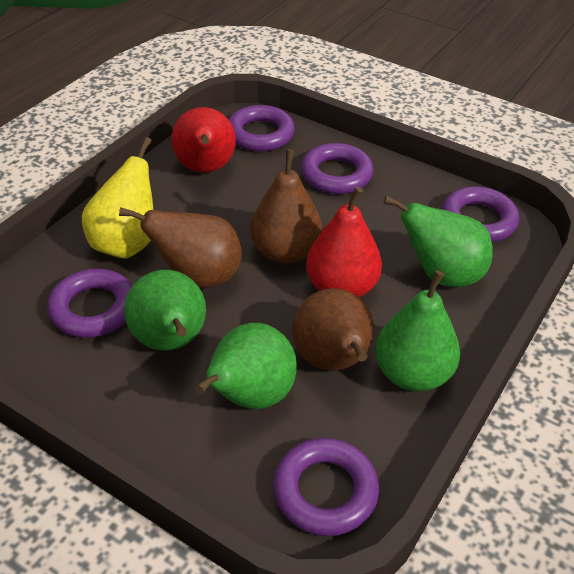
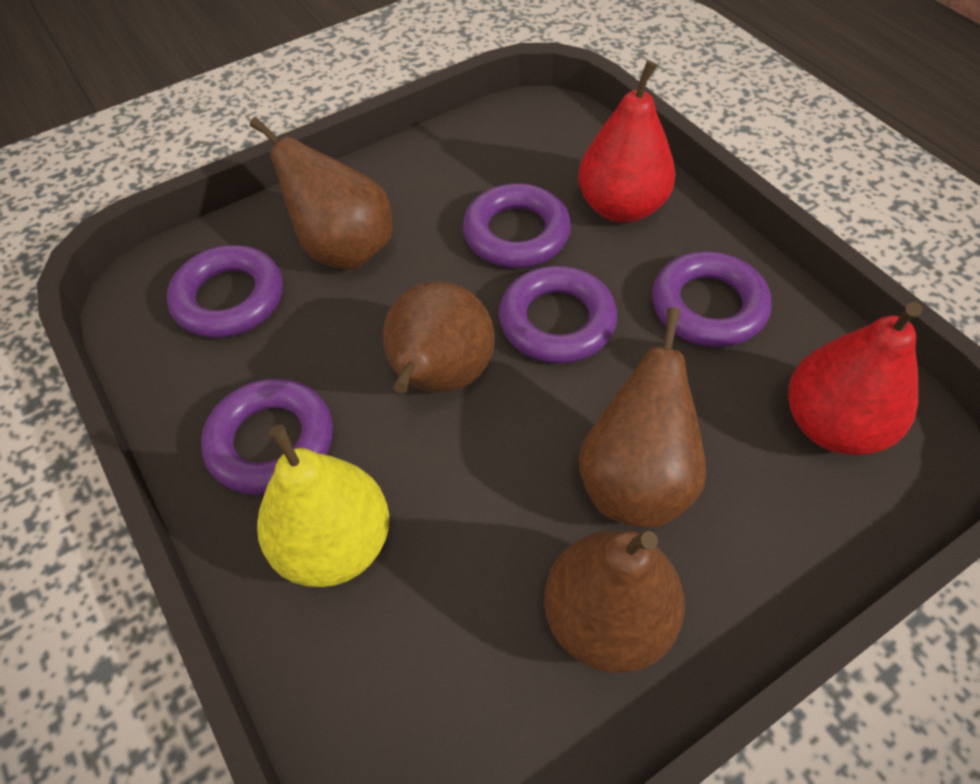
brown pear: 3 -> 4
green pear: 4 -> 0

